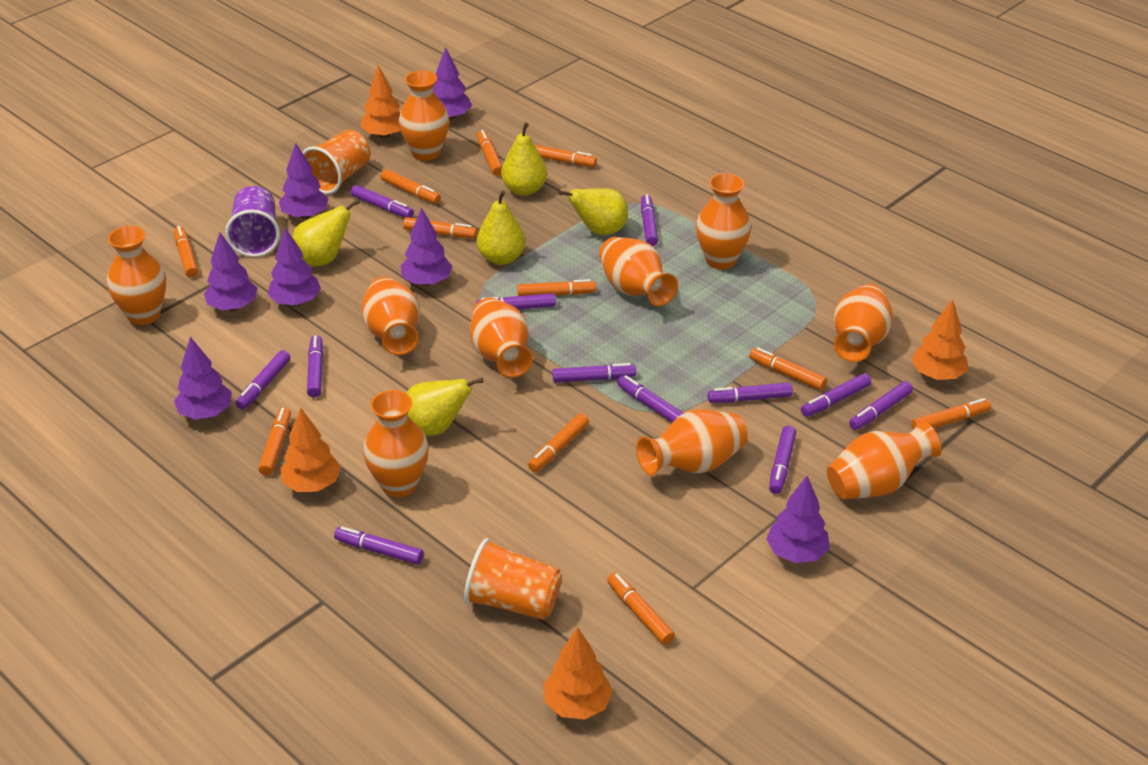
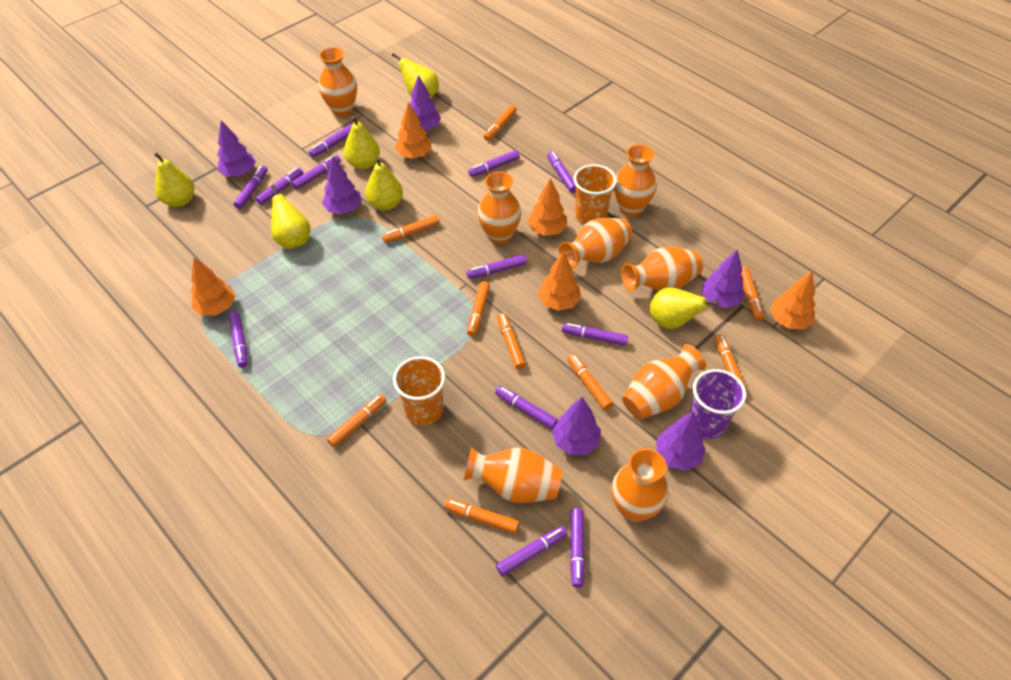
orange marker: 11 -> 9
orange tree: 4 -> 5
orange vase: 10 -> 8
purple tree: 7 -> 6
yellow pear: 5 -> 6

